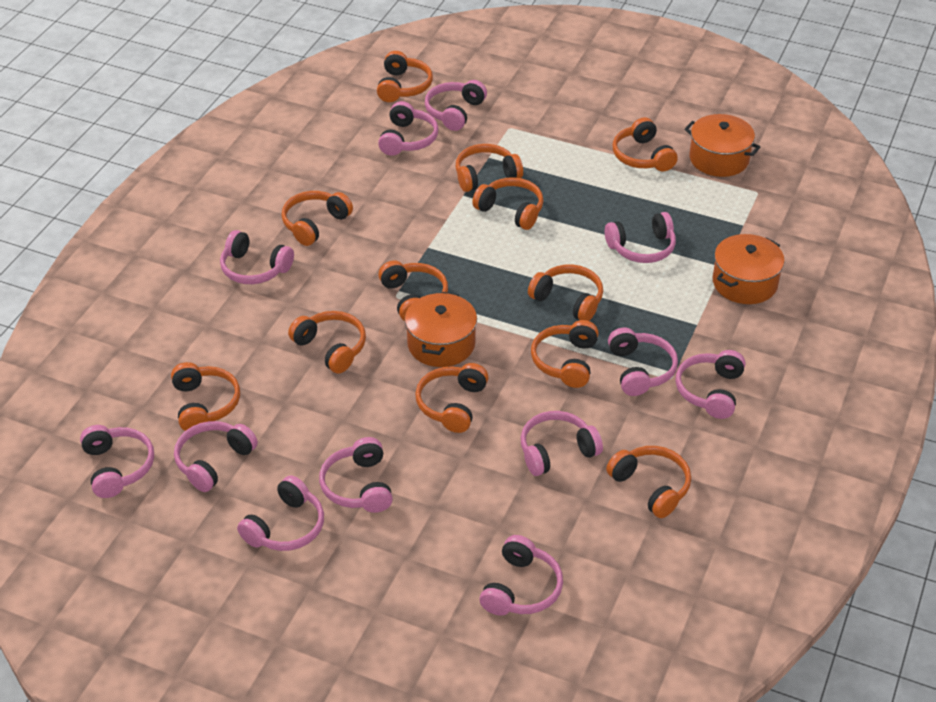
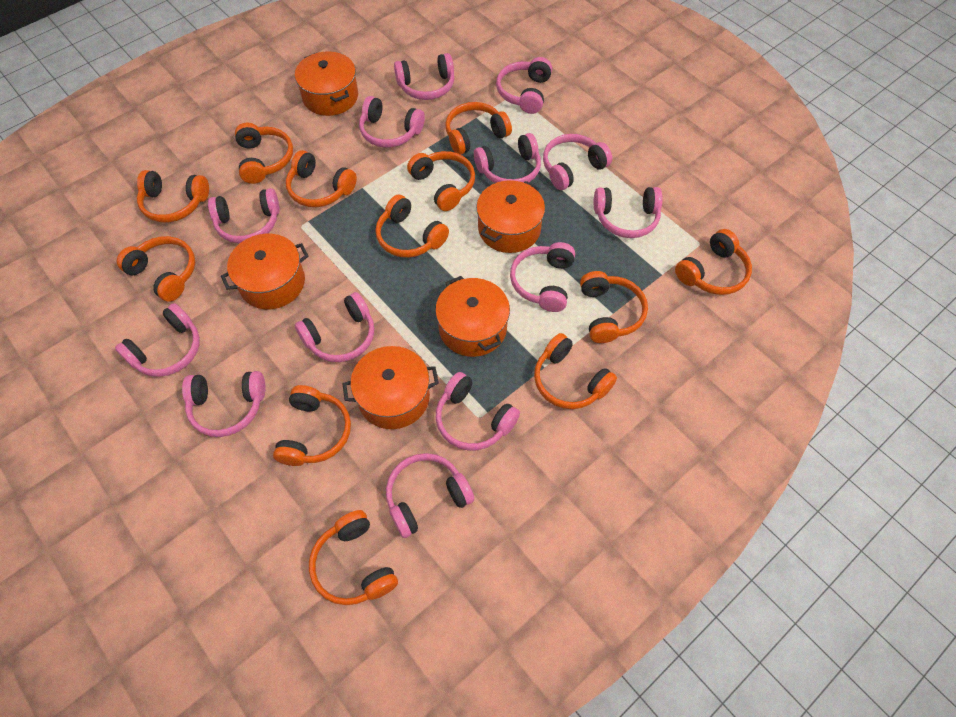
orange pot: 3 -> 5
pink headphones: 12 -> 13

